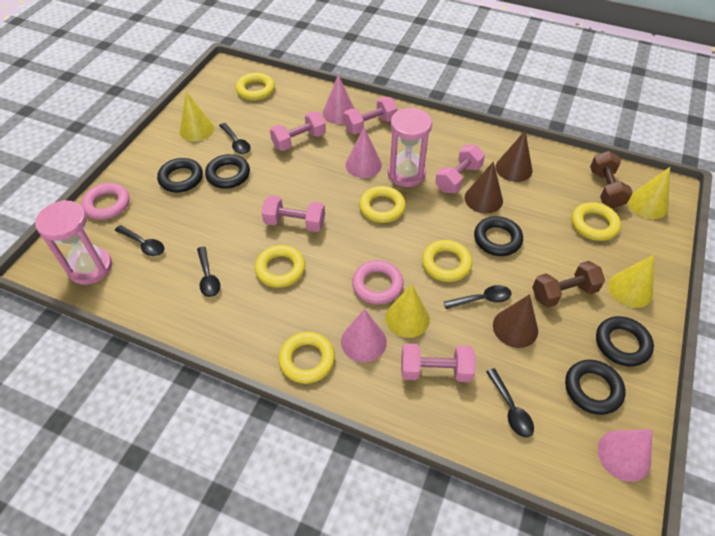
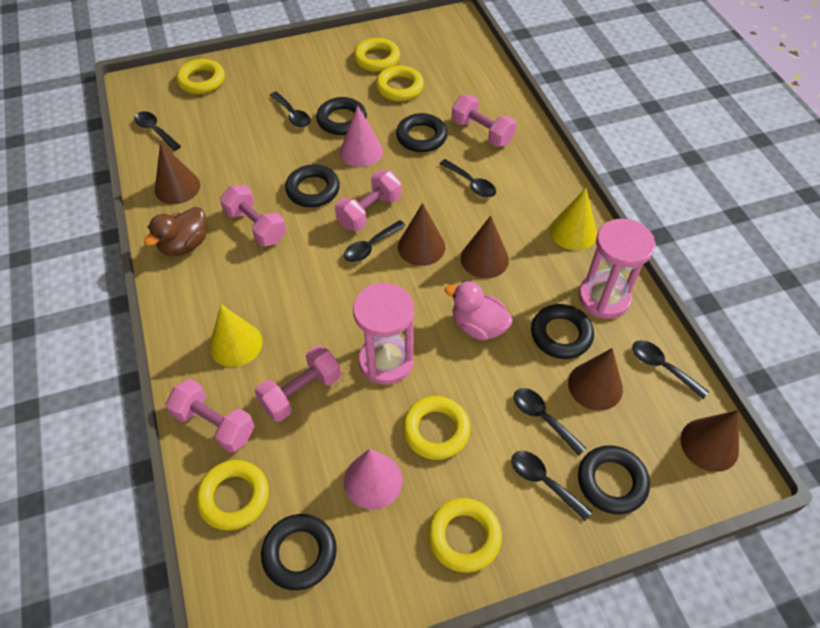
black ring: 5 -> 6
black spoon: 5 -> 7
brown cone: 3 -> 5
brown duck: 0 -> 1
brown dumbbell: 2 -> 0
pink cone: 4 -> 2
pink duck: 0 -> 1
pink ring: 2 -> 0
yellow cone: 4 -> 2

